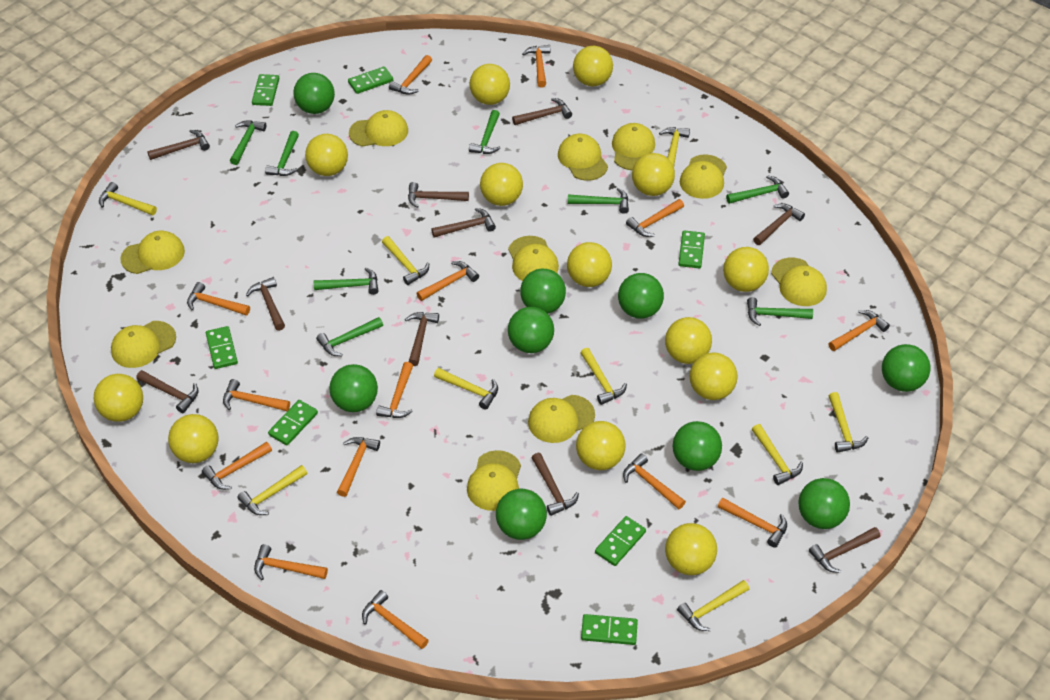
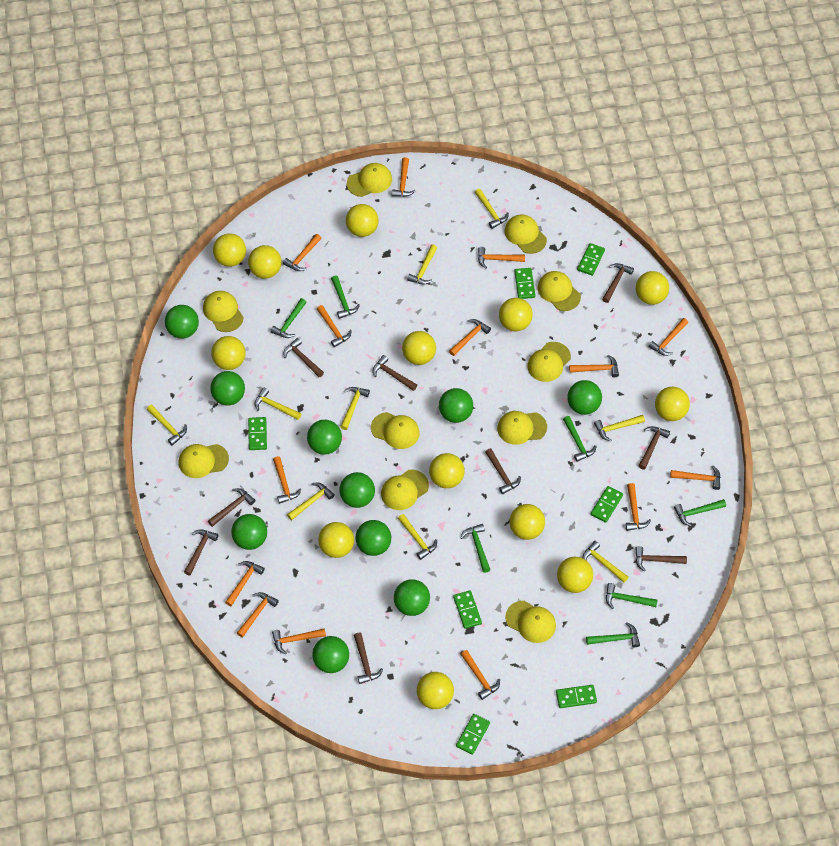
brown hammer: 10 -> 9
green ball: 9 -> 10
green hammer: 8 -> 7

